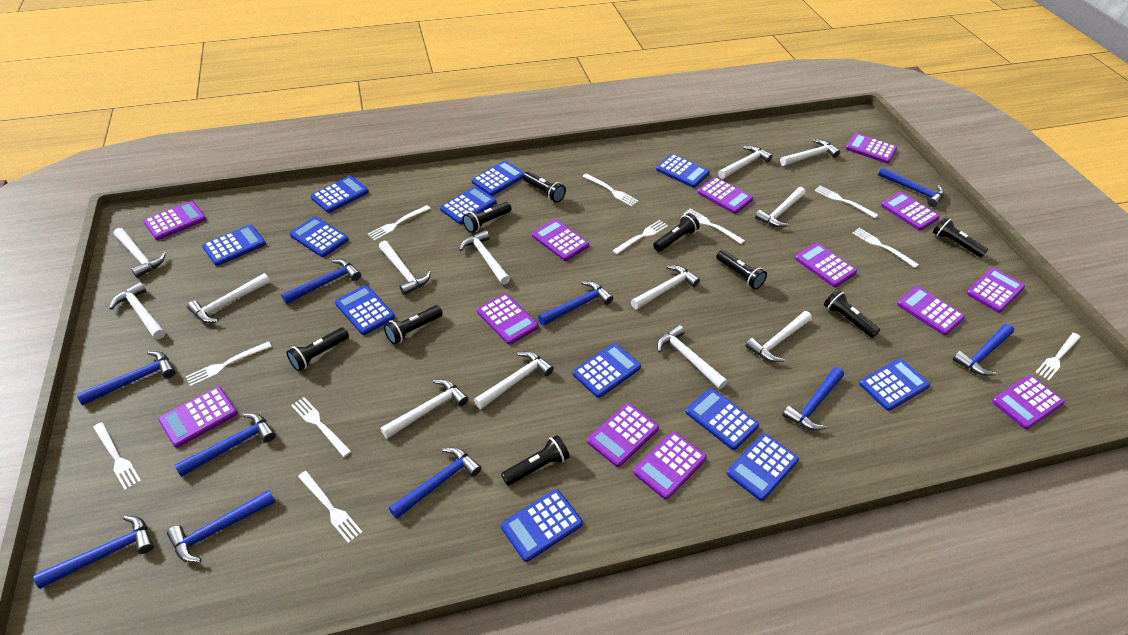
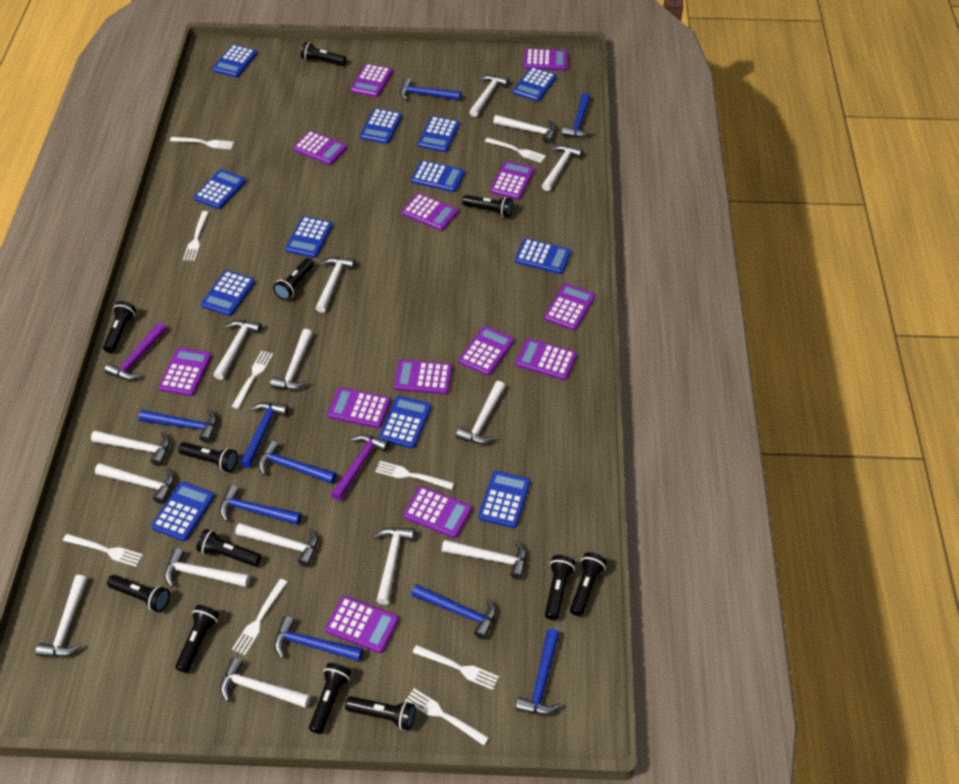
black flashlight: 9 -> 12
blue hammer: 10 -> 9
purple hammer: 0 -> 2
white fork: 11 -> 9
white hammer: 13 -> 15

